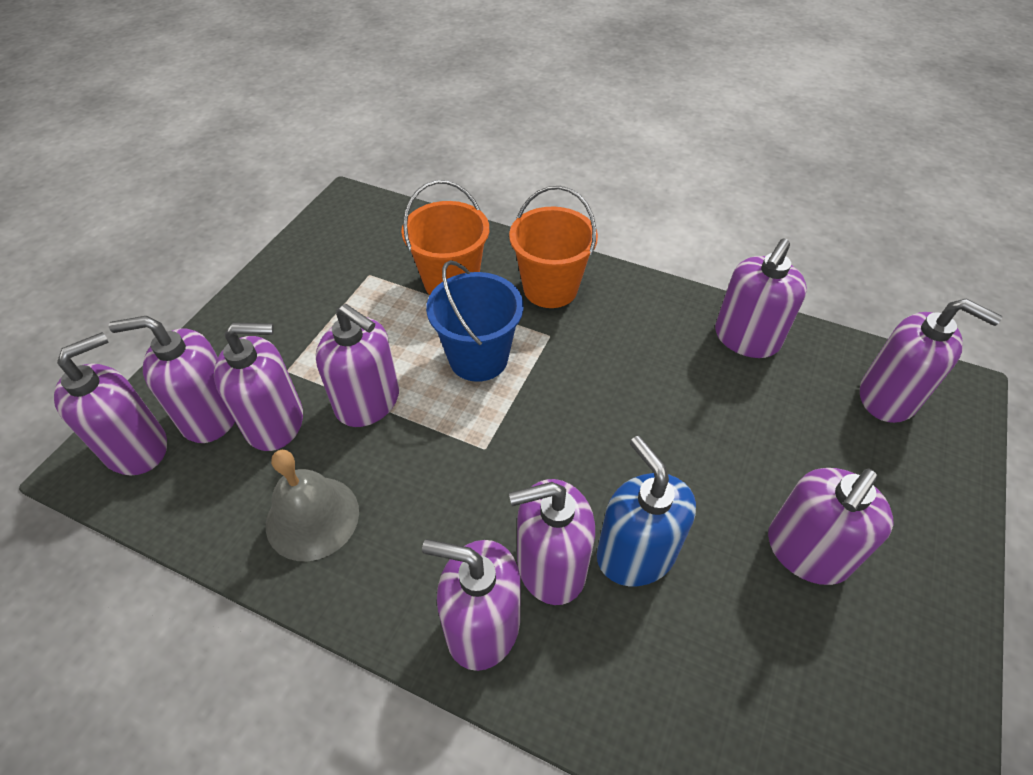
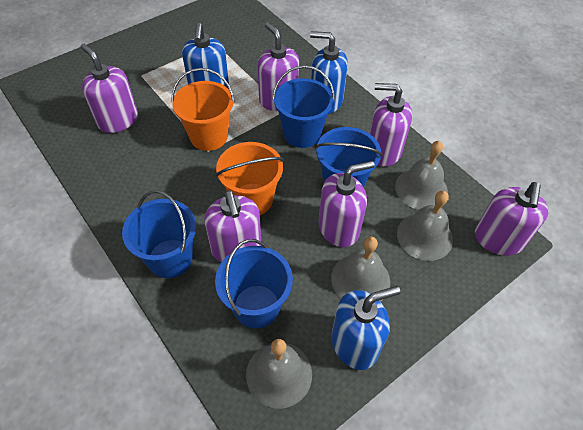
blue bucket: 1 -> 4
blue soap dispenser: 1 -> 3
grey bell: 1 -> 4
purple soap dispenser: 9 -> 6

